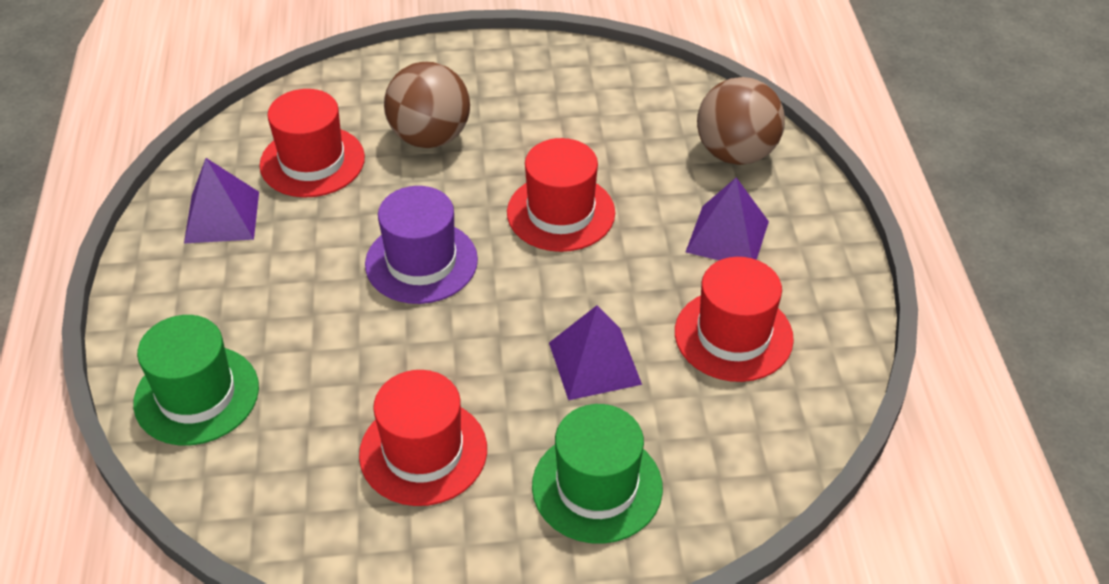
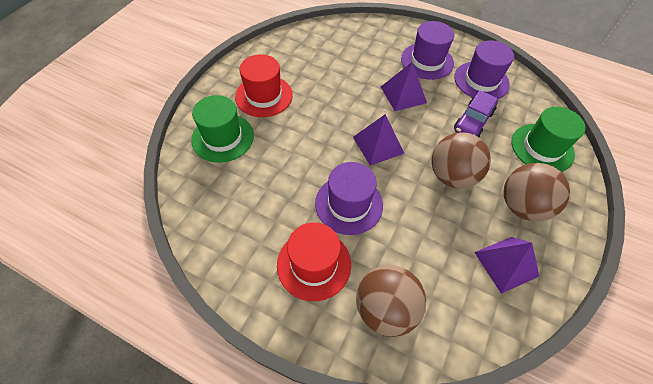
brown ball: 2 -> 3
purple car: 0 -> 1
purple hat: 1 -> 3
red hat: 4 -> 2

